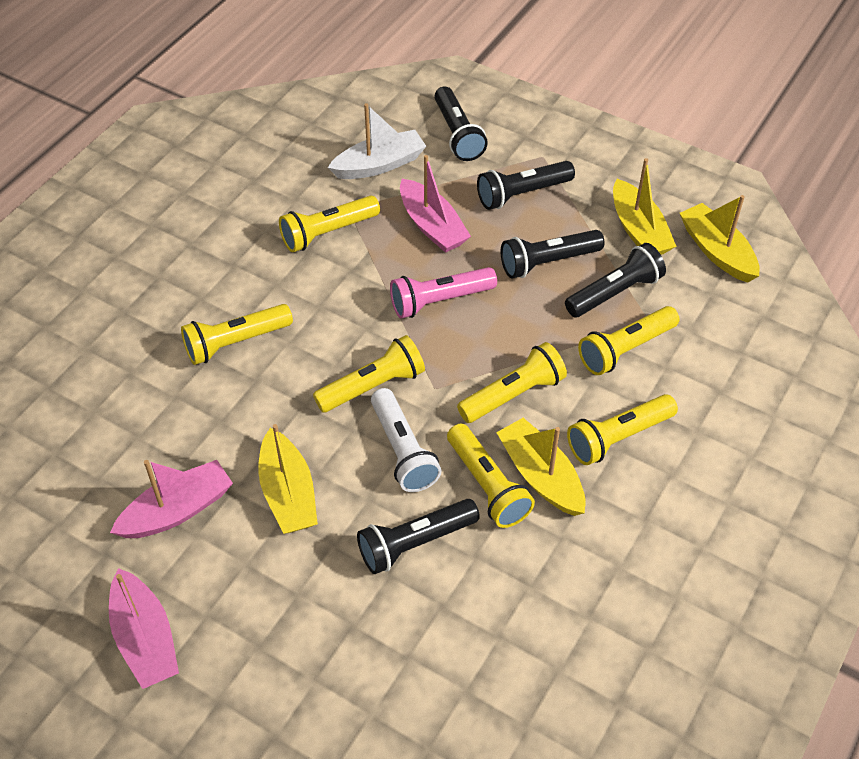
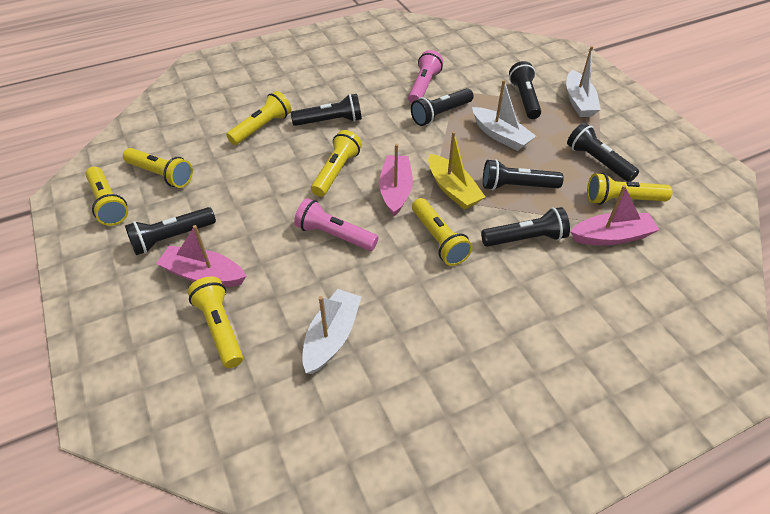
black flashlight: 5 -> 7
pink flashlight: 1 -> 2
white boat: 1 -> 3
white flashlight: 1 -> 0
yellow boat: 4 -> 1

